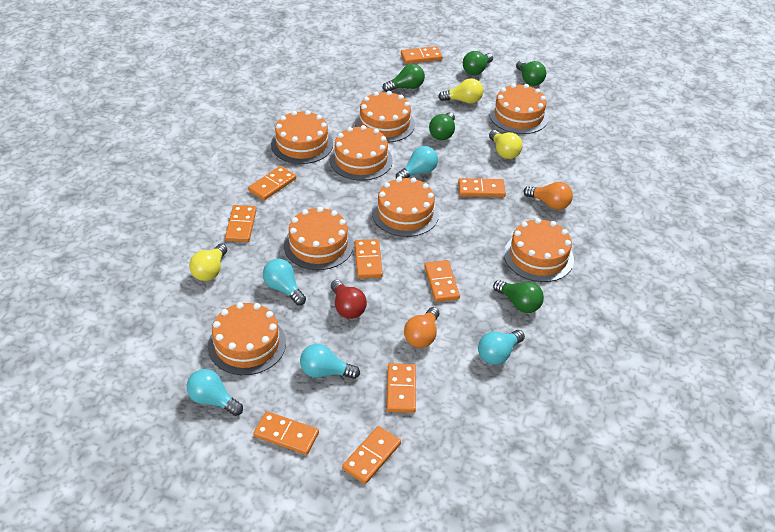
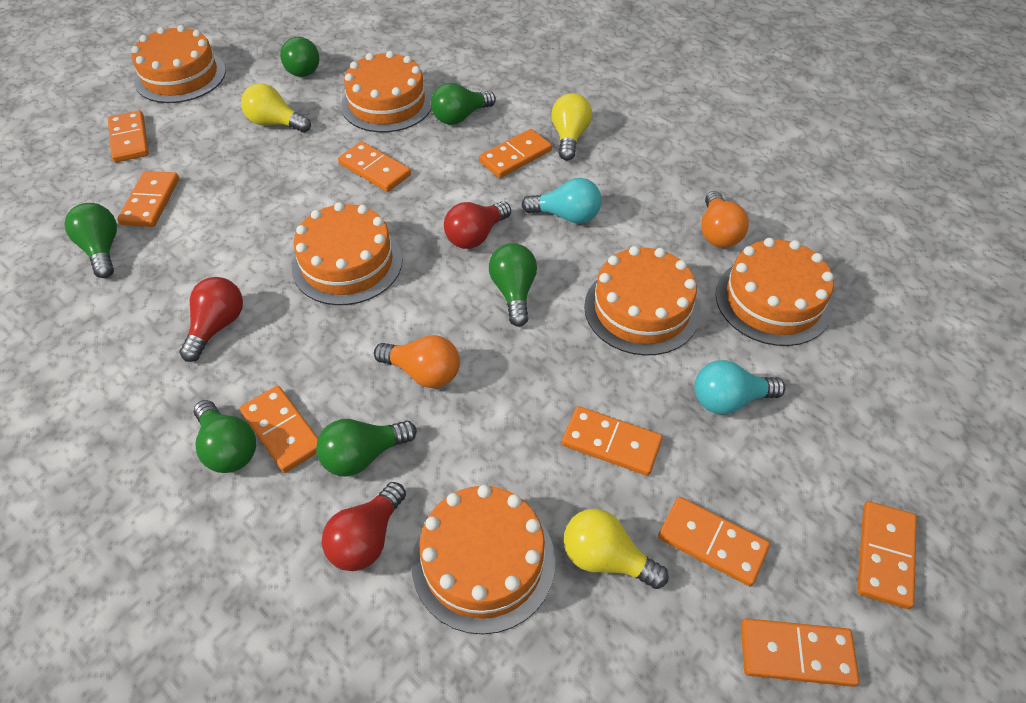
green light bulb: 5 -> 6
orange cake: 8 -> 6
red light bulb: 1 -> 3
turquoise light bulb: 5 -> 2

